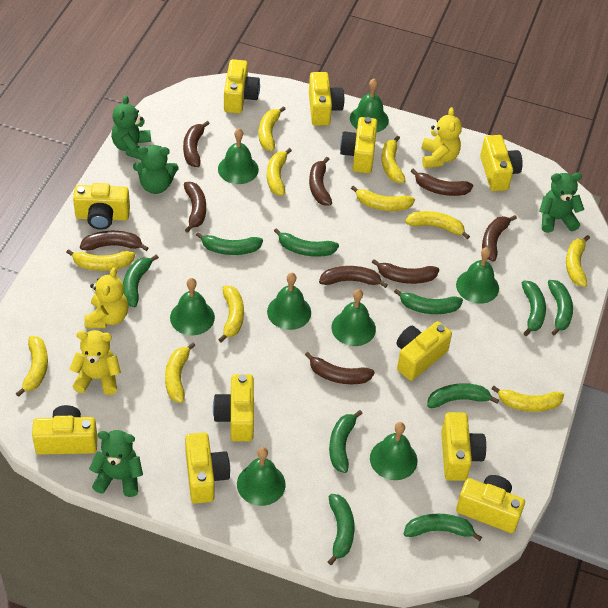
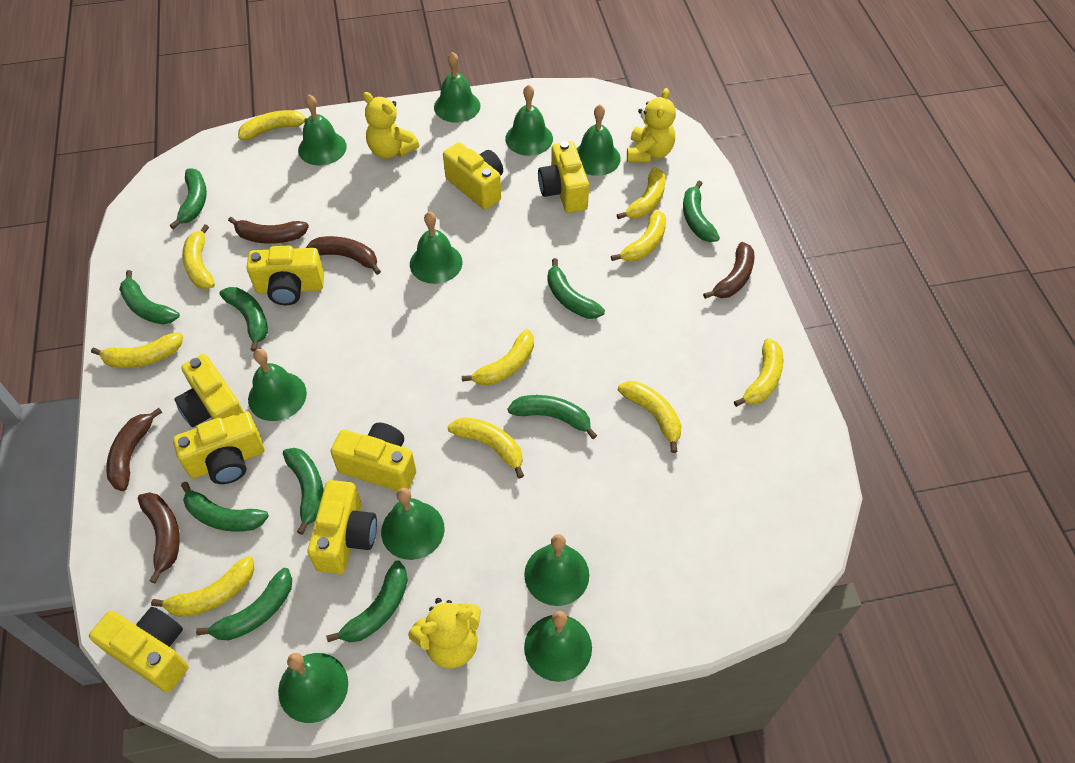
brown banana: 9 -> 5
green bell: 8 -> 10
green teddy bear: 4 -> 0
yellow banana: 11 -> 10
yellow camera: 11 -> 8

